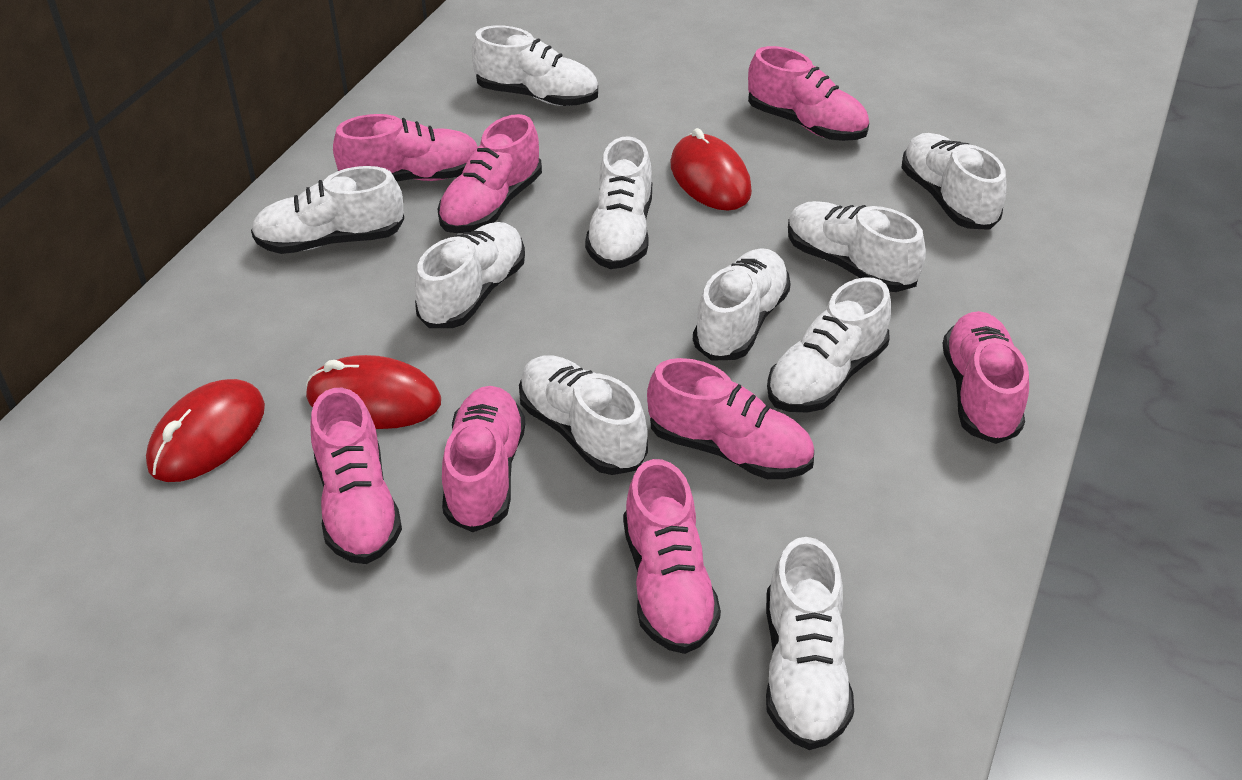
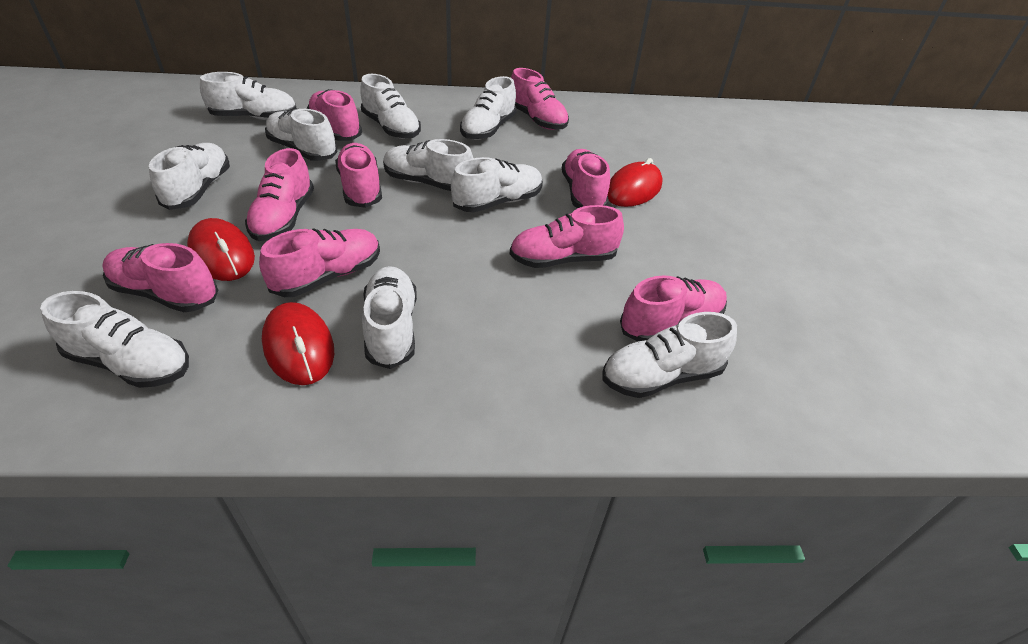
pink shoe: 8 -> 9

